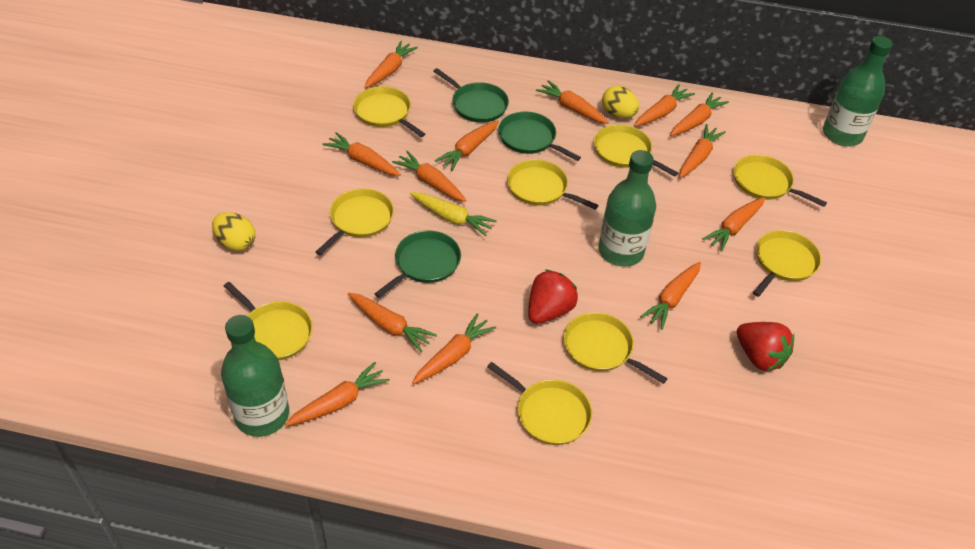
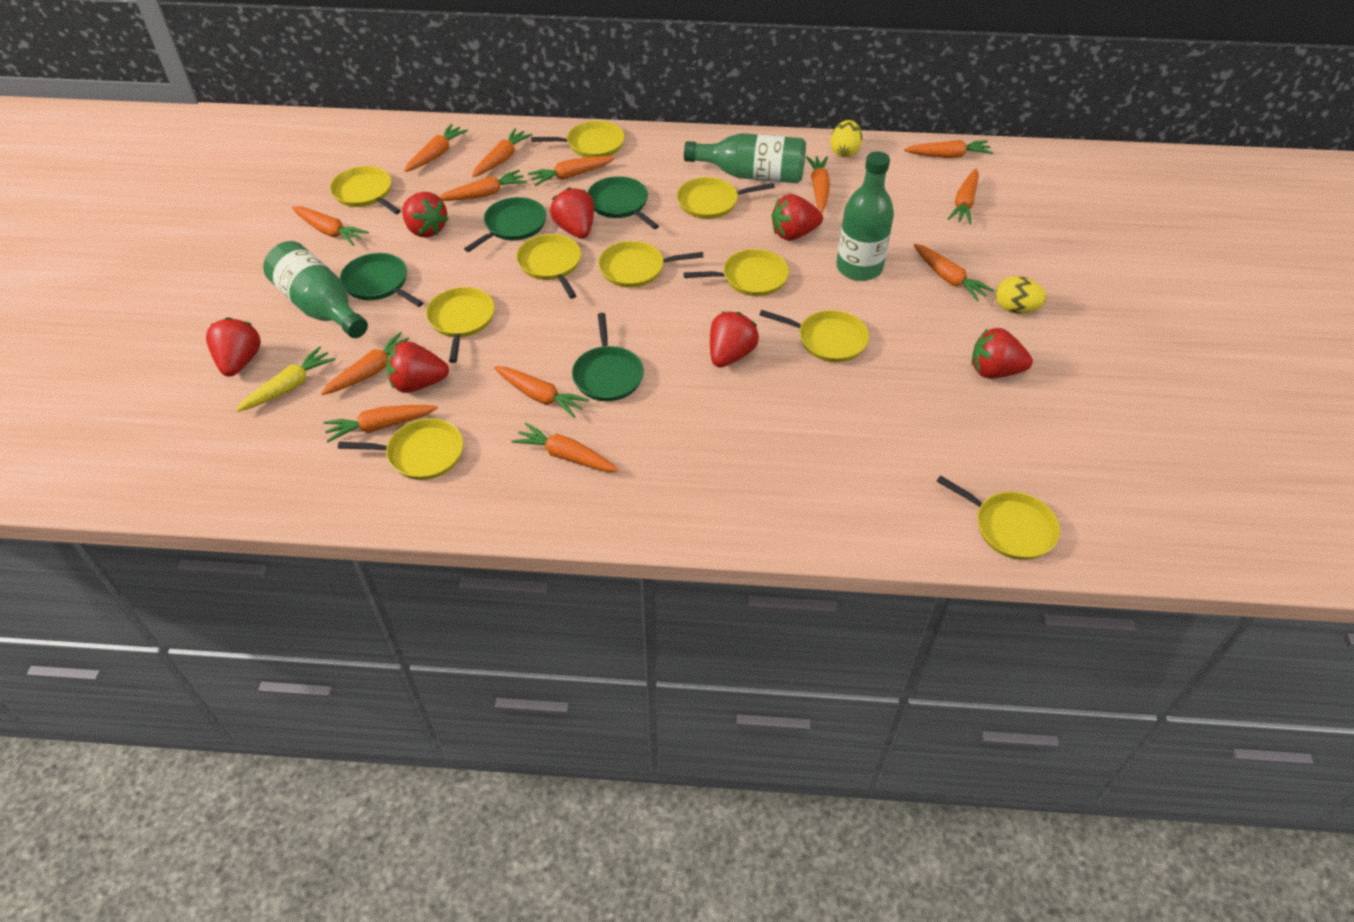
green pan: 3 -> 4
red strawberry: 2 -> 7
yellow pan: 9 -> 10

